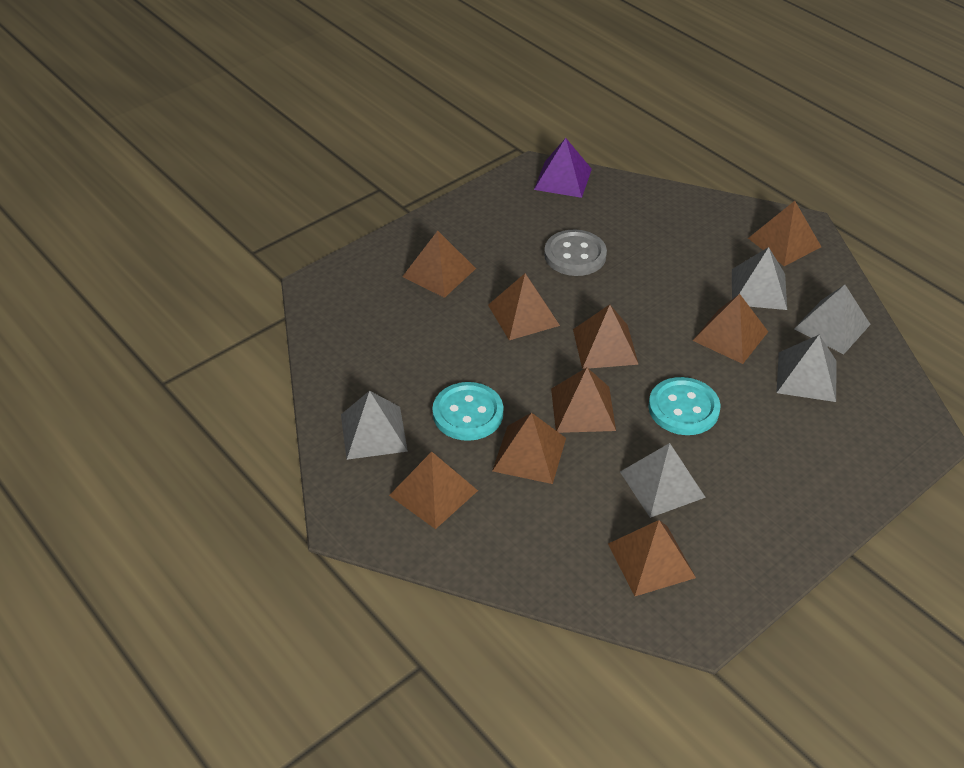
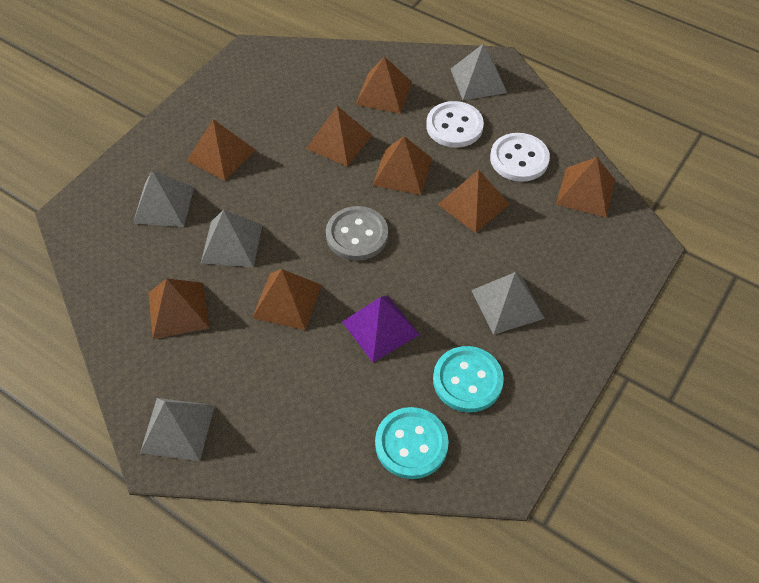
brown pyramid: 9 -> 8
white button: 0 -> 2

